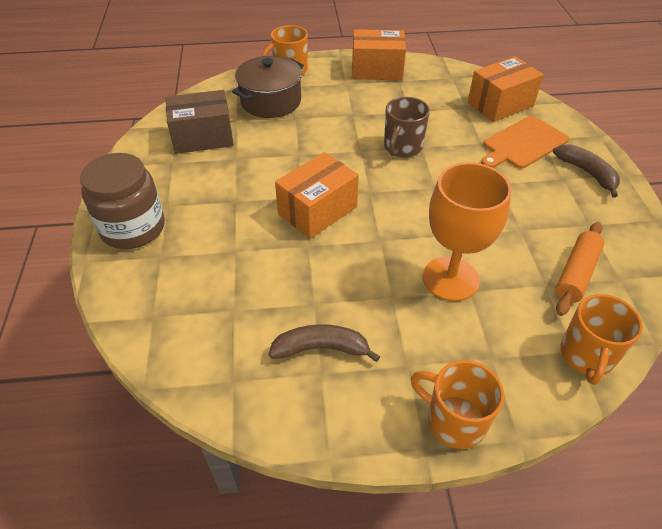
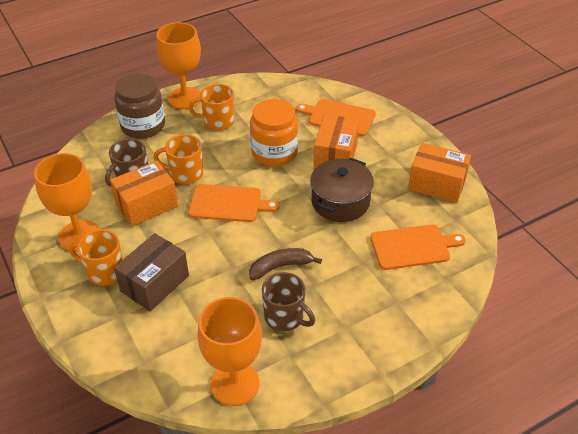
brown banana: 2 -> 1
brown mug: 1 -> 2
orange cutting board: 1 -> 3
orange goblet: 1 -> 3
orange jar: 0 -> 1
orange rolling pin: 1 -> 0

